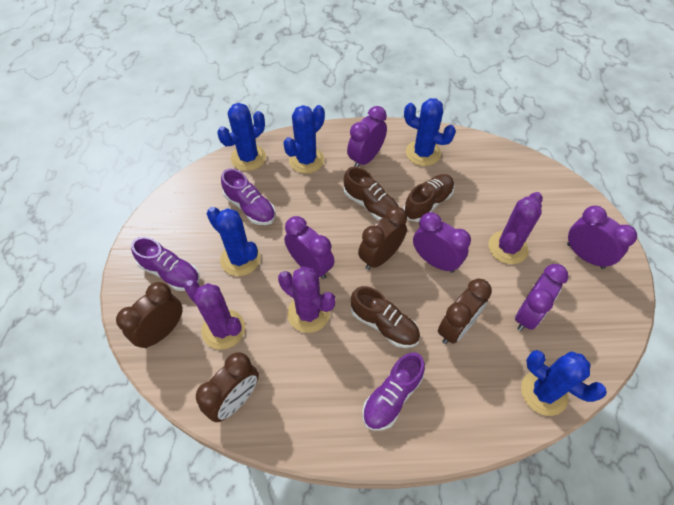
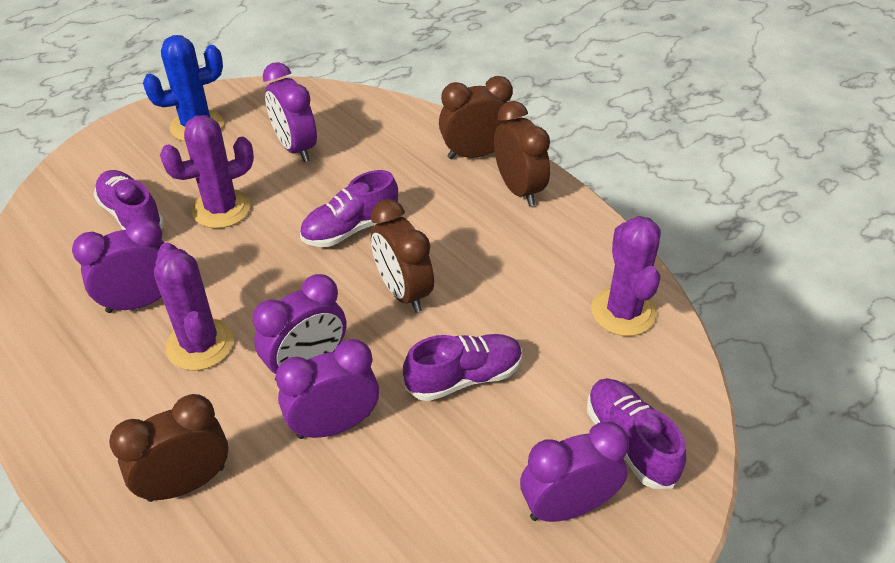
blue cactus: 5 -> 1
brown shoe: 3 -> 0
purple shoe: 3 -> 4

